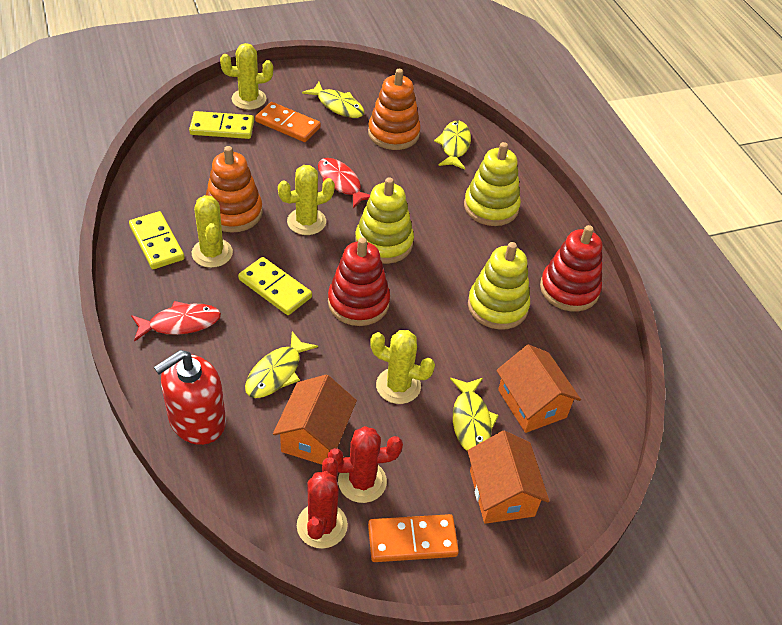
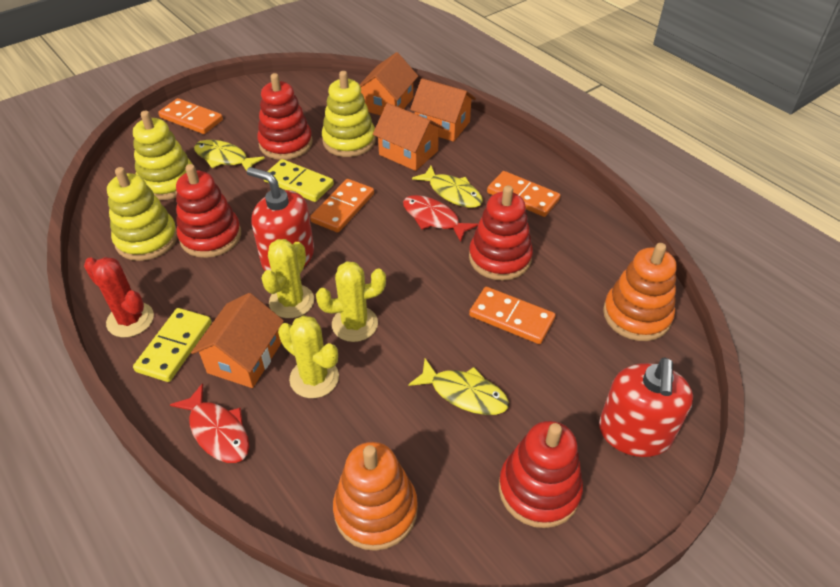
orange domino: 2 -> 4
orange house: 3 -> 4
red cactus: 2 -> 1
red soap dispenser: 1 -> 2
red stacking toy: 2 -> 4
yellow cactus: 4 -> 3
yellow domino: 3 -> 2
yellow fish: 4 -> 3

